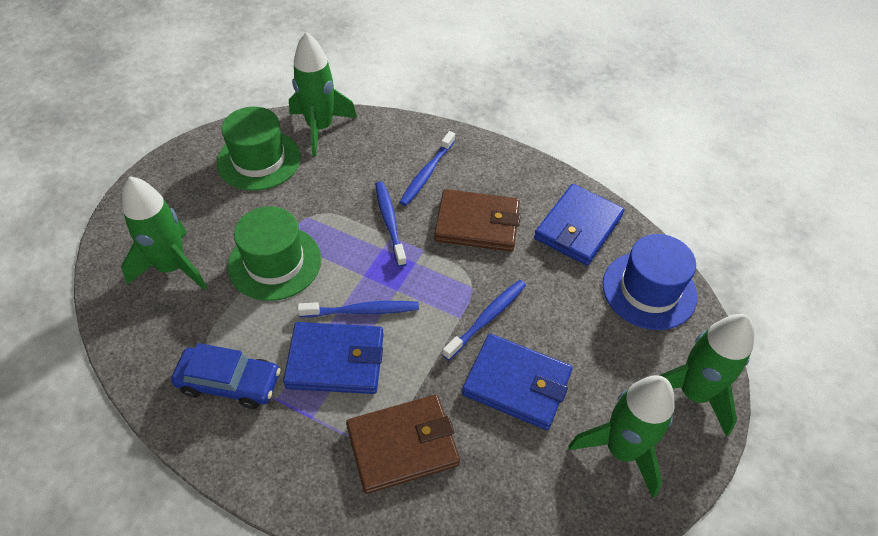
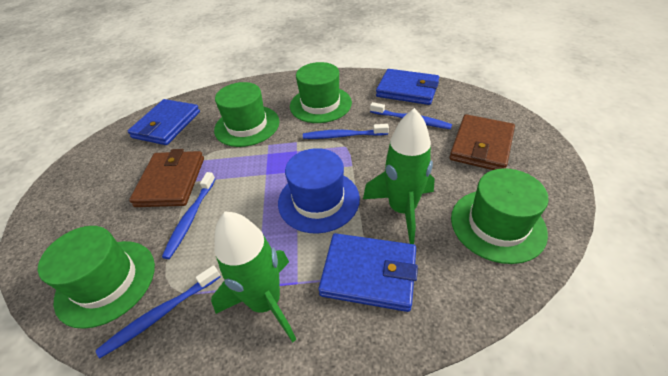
blue car: 1 -> 0
green hat: 2 -> 4
green rocket: 4 -> 2

